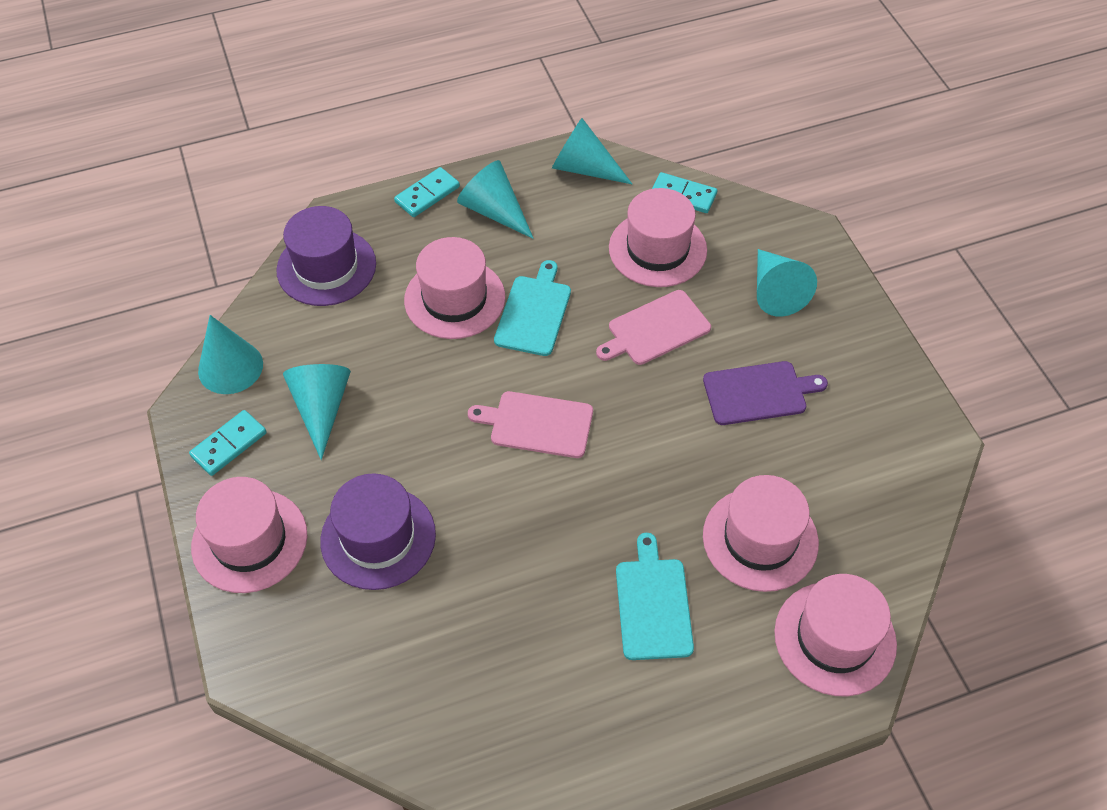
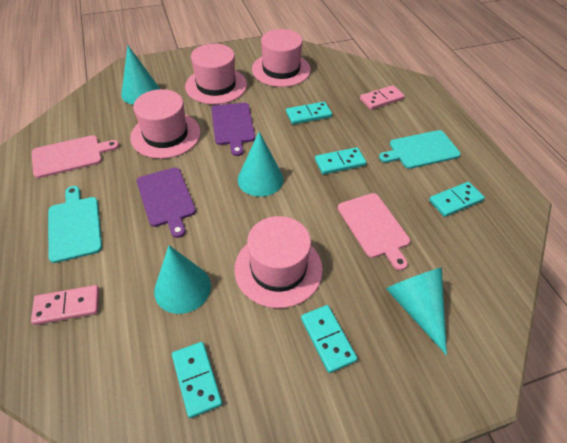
pink domino: 0 -> 2
pink hat: 5 -> 4
purple cutting board: 1 -> 2
purple hat: 2 -> 0
turquoise cone: 5 -> 4
turquoise domino: 3 -> 5

